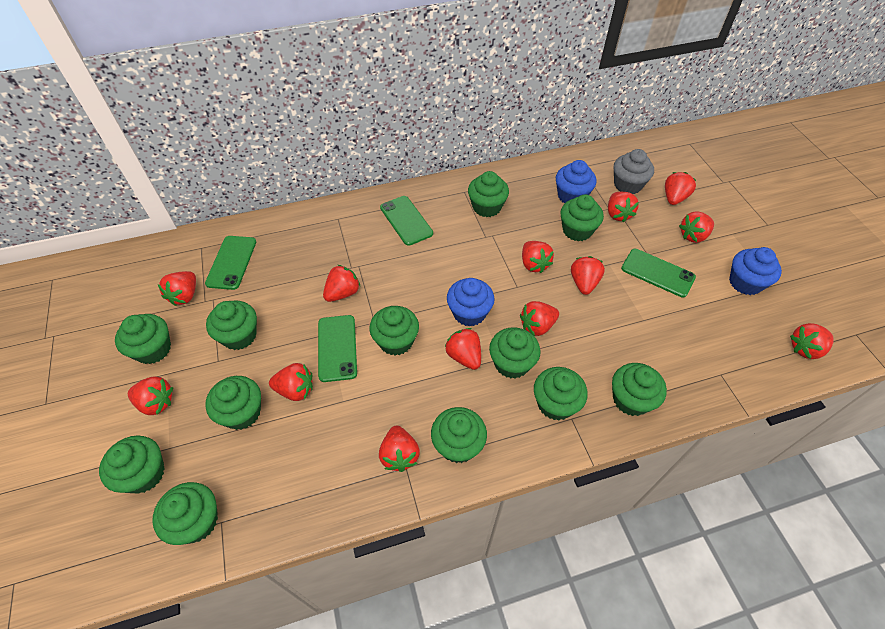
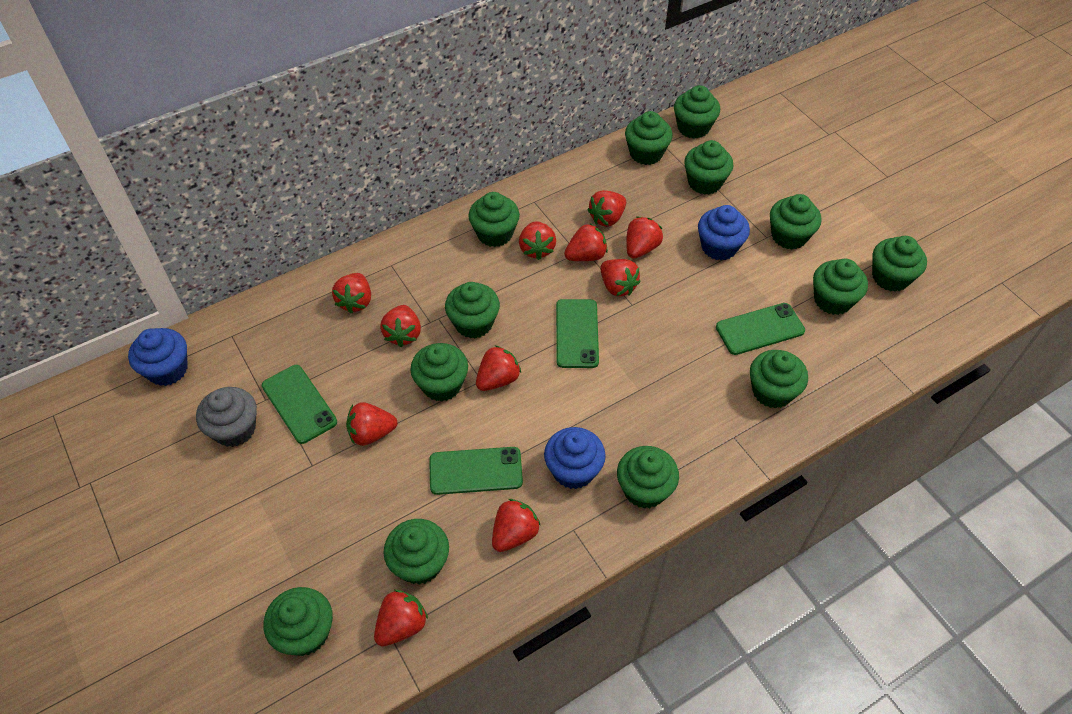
green cupcake: 12 -> 13
red strawberry: 13 -> 11

